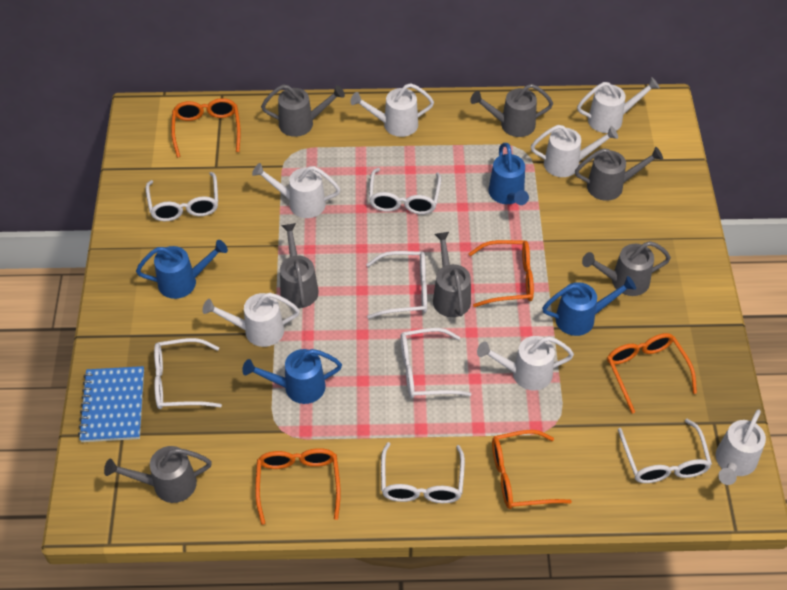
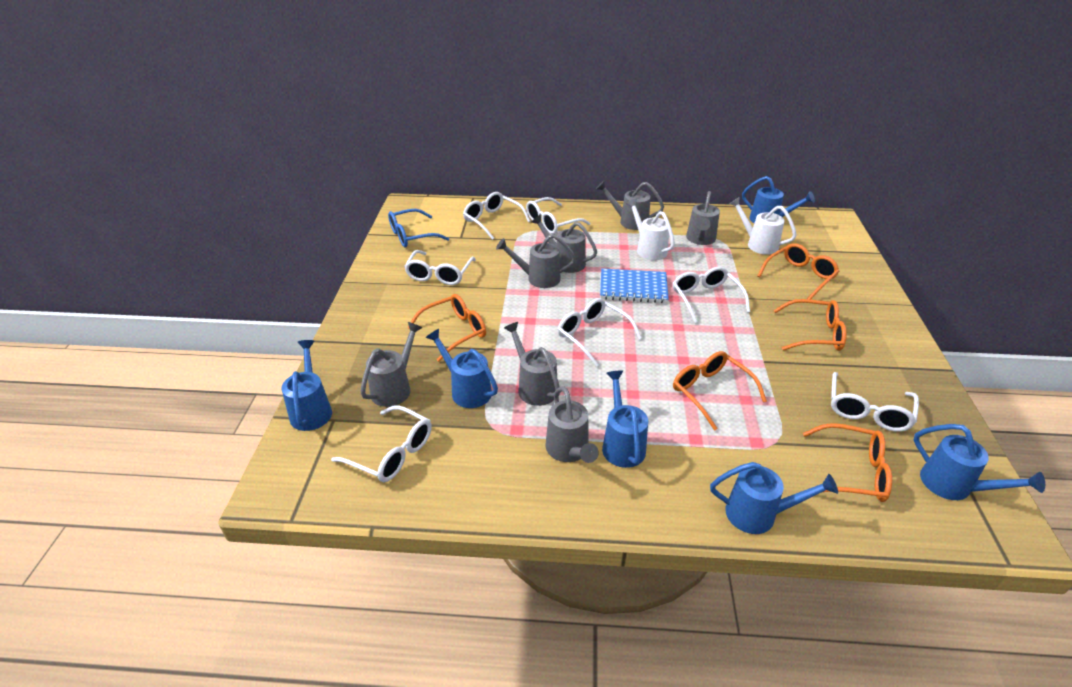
blue glasses: 0 -> 1
blue watering can: 4 -> 6
white watering can: 7 -> 2

